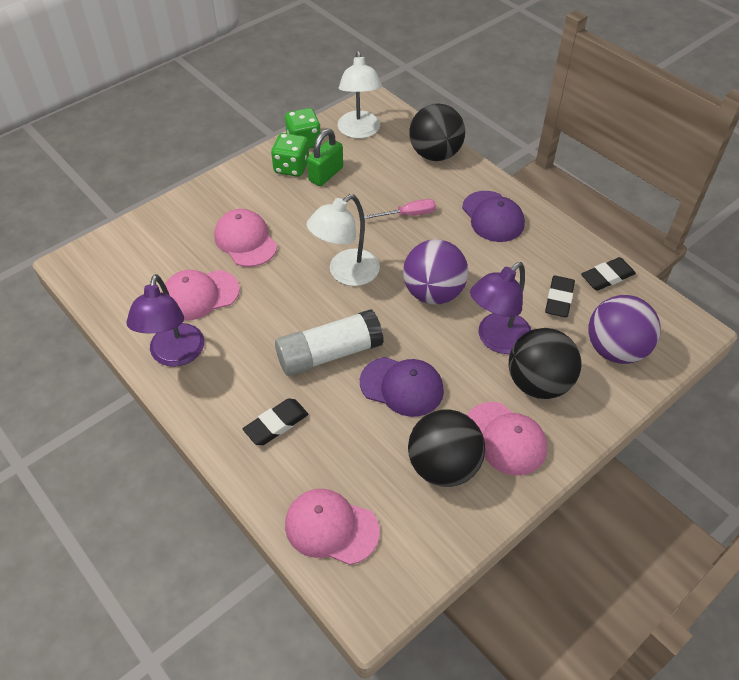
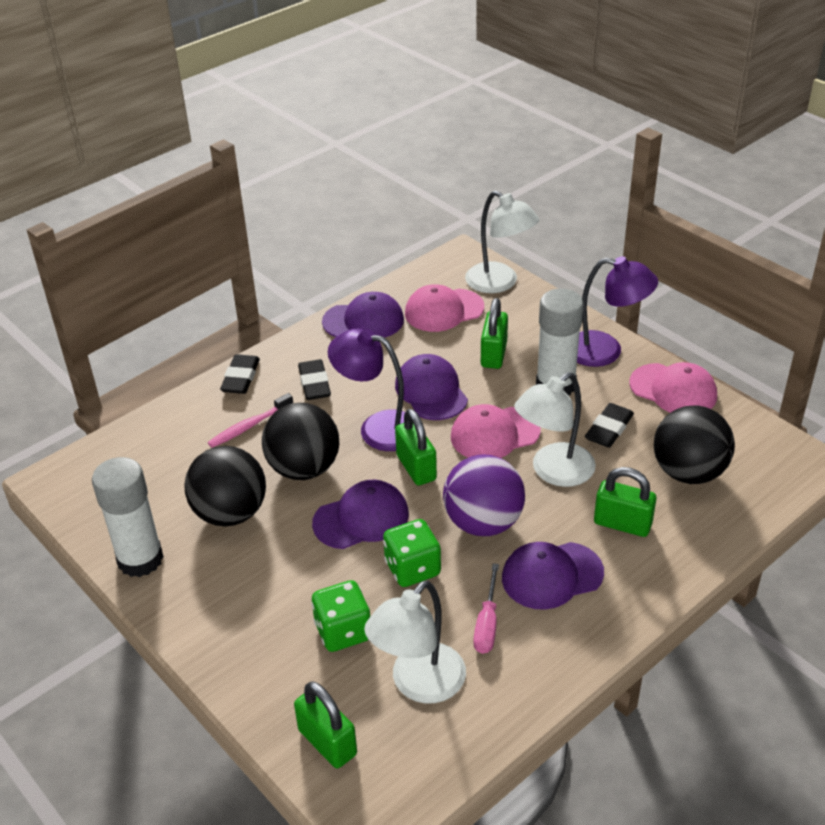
green padlock: 1 -> 4
pink cap: 4 -> 3
pink toothbrush: 0 -> 1
purple ball: 2 -> 1
purple cap: 2 -> 4
white glue stick: 1 -> 2
white lamp: 2 -> 3

